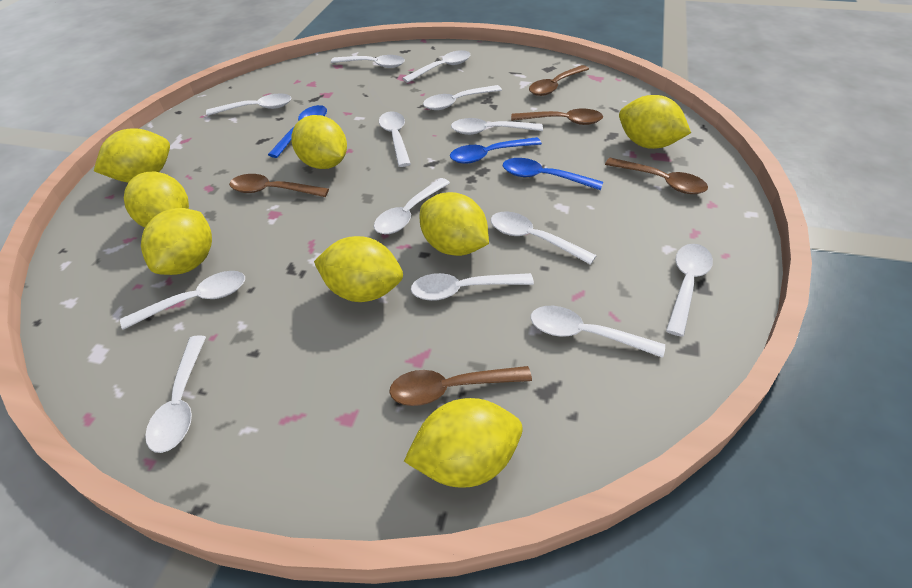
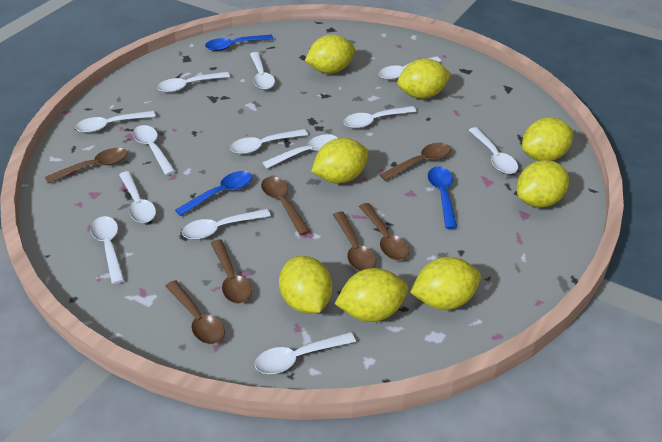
brown spoon: 5 -> 7

